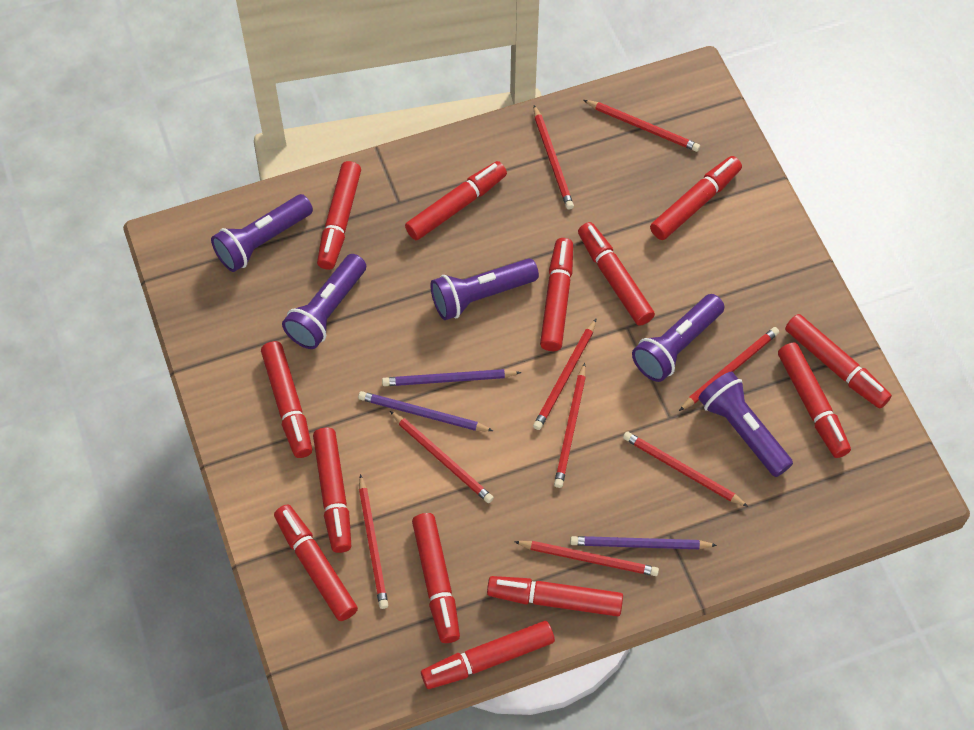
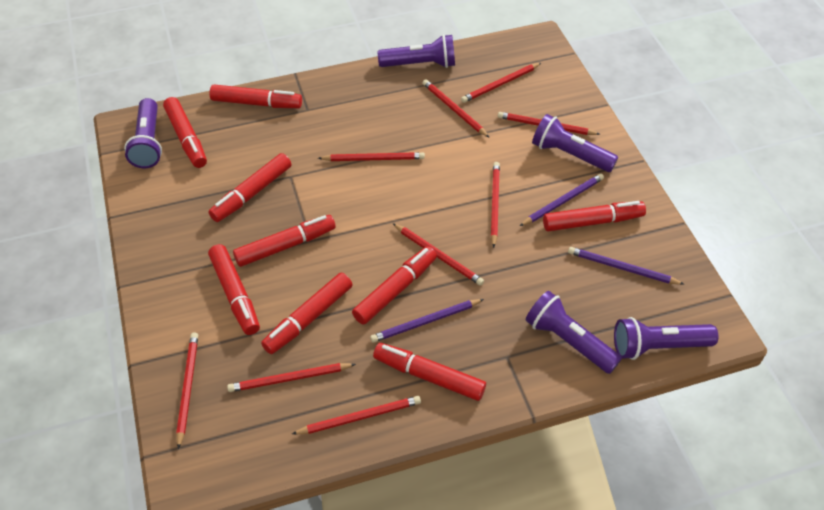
red marker: 13 -> 9

